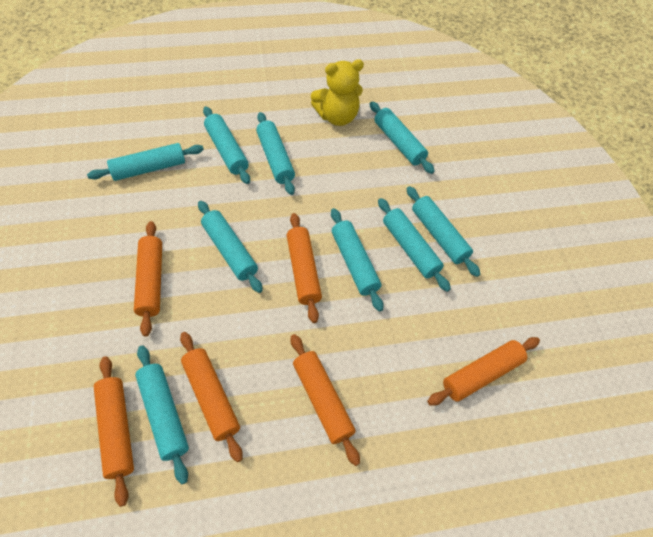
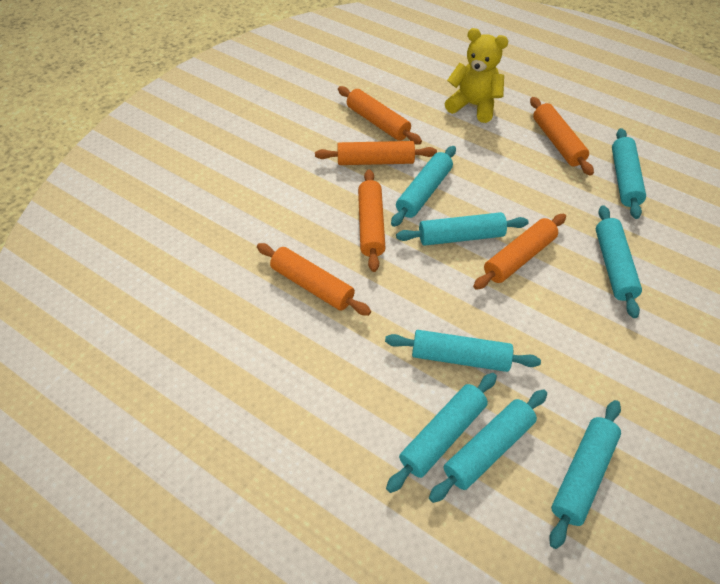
turquoise rolling pin: 9 -> 8

